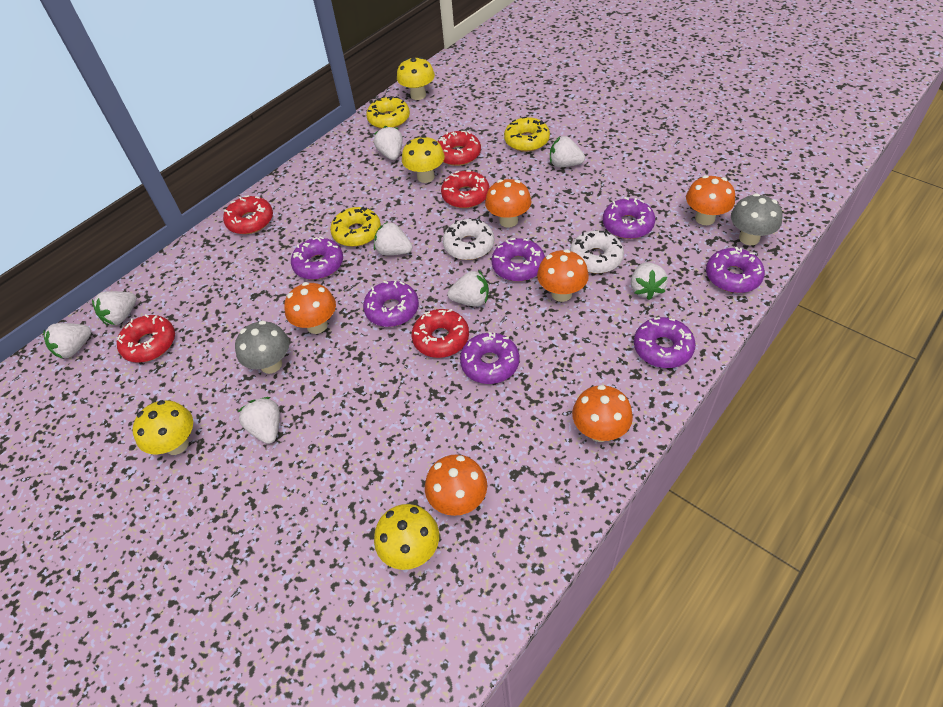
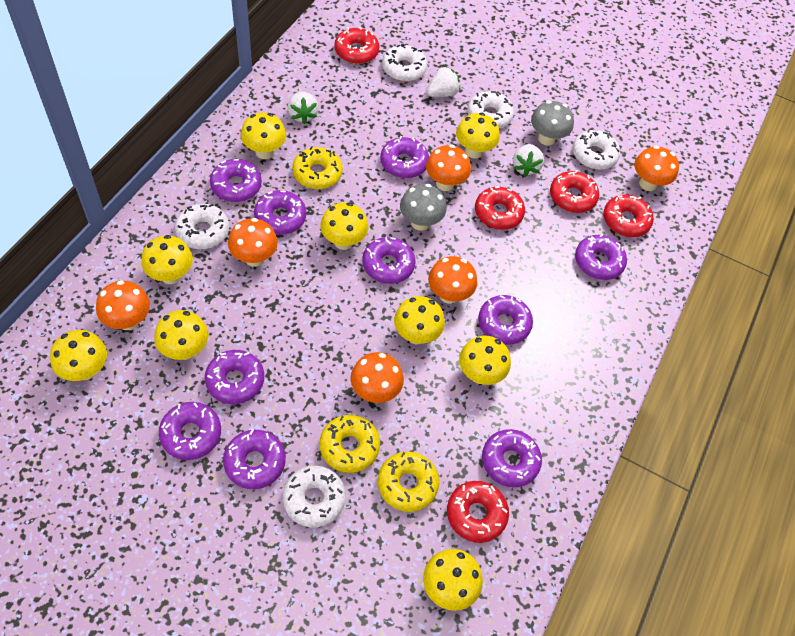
purple donut: 7 -> 10
white donut: 2 -> 5
white strawberry: 8 -> 3
yellow mushroom: 4 -> 9

